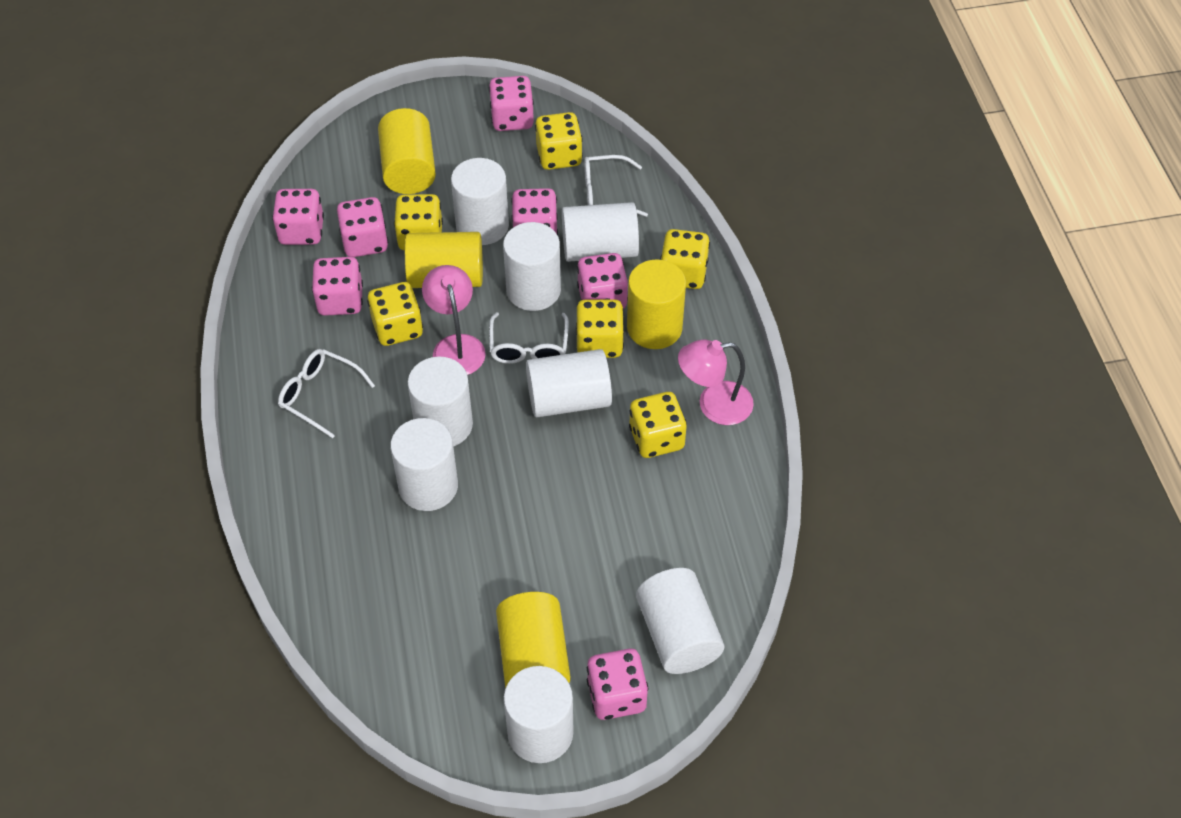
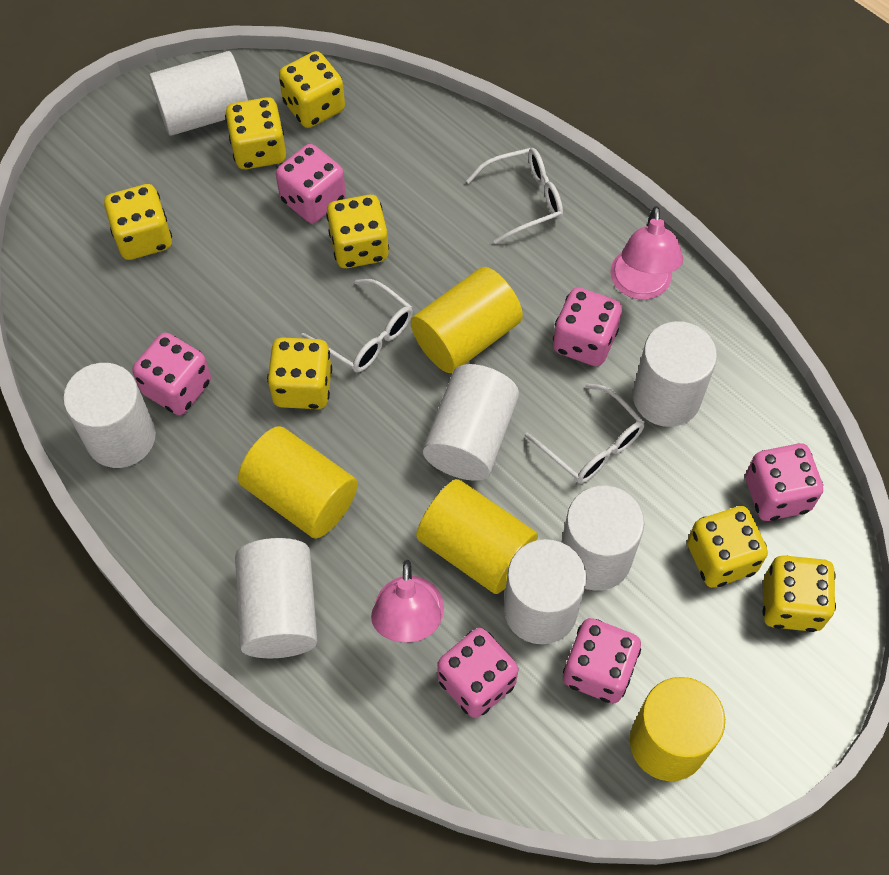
pink dice: 7 -> 6
white cylinder: 8 -> 7
yellow dice: 6 -> 7

